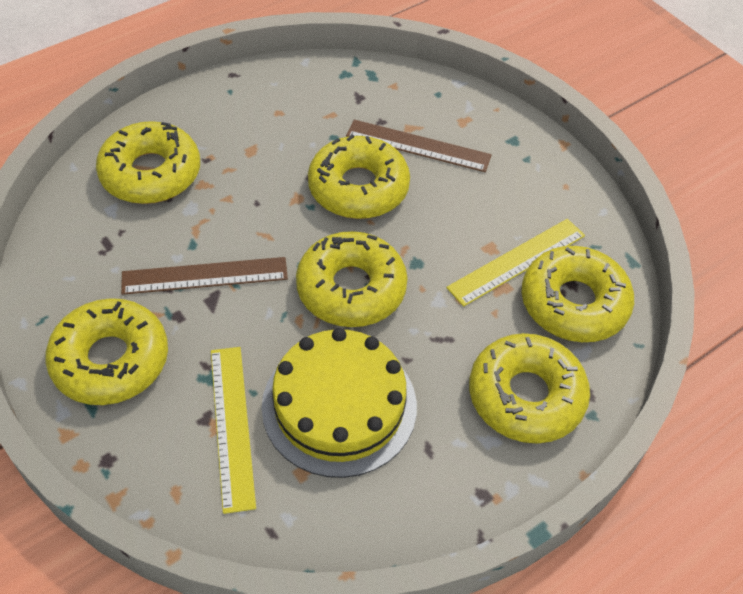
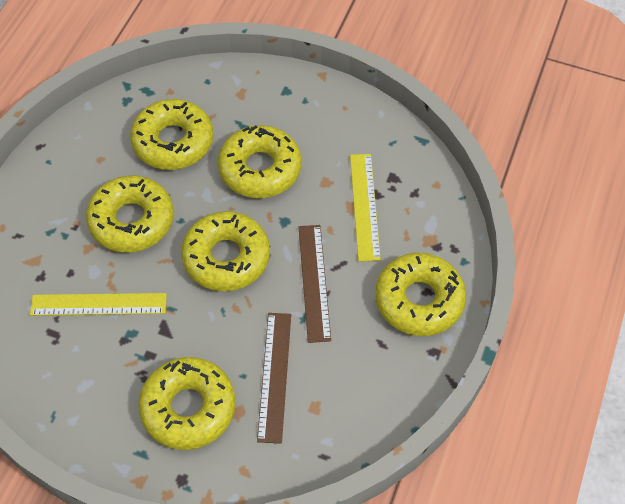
yellow cake: 1 -> 0

